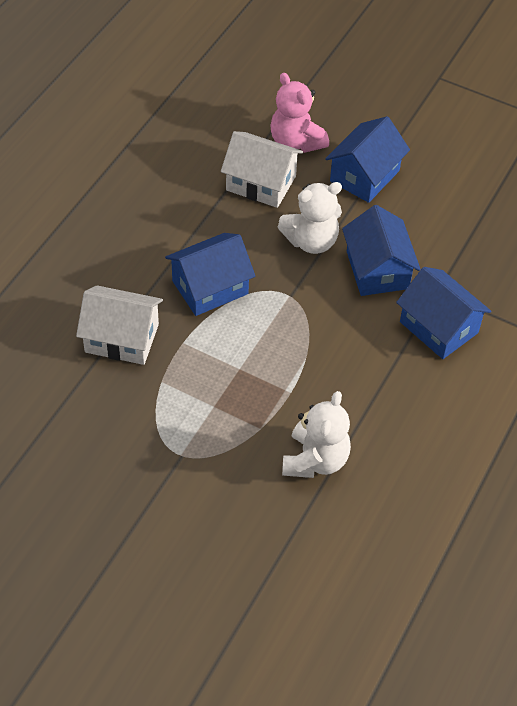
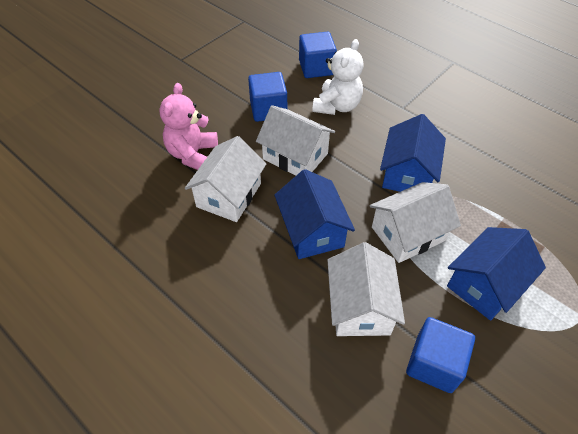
blue cube: 0 -> 3
blue house: 4 -> 3
white house: 2 -> 4
white teddy bear: 2 -> 1

